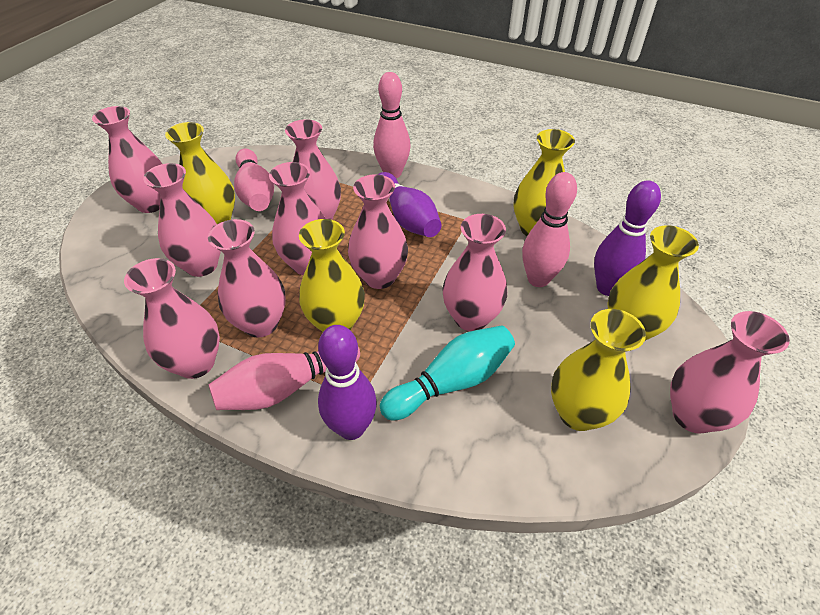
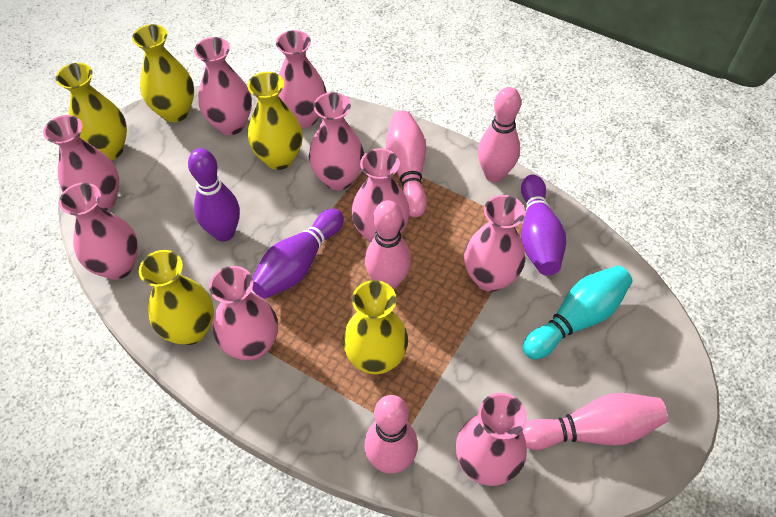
pink bowling pin: 4 -> 5

